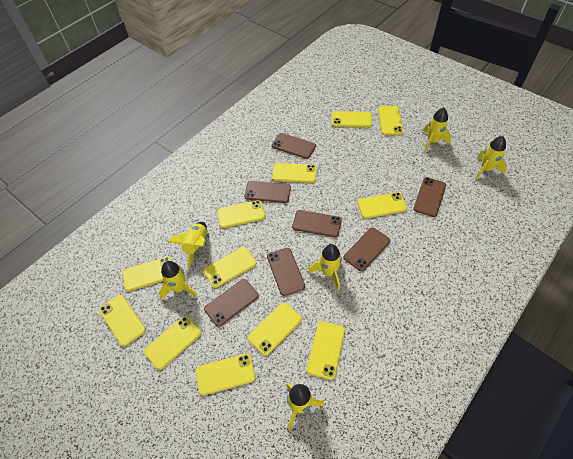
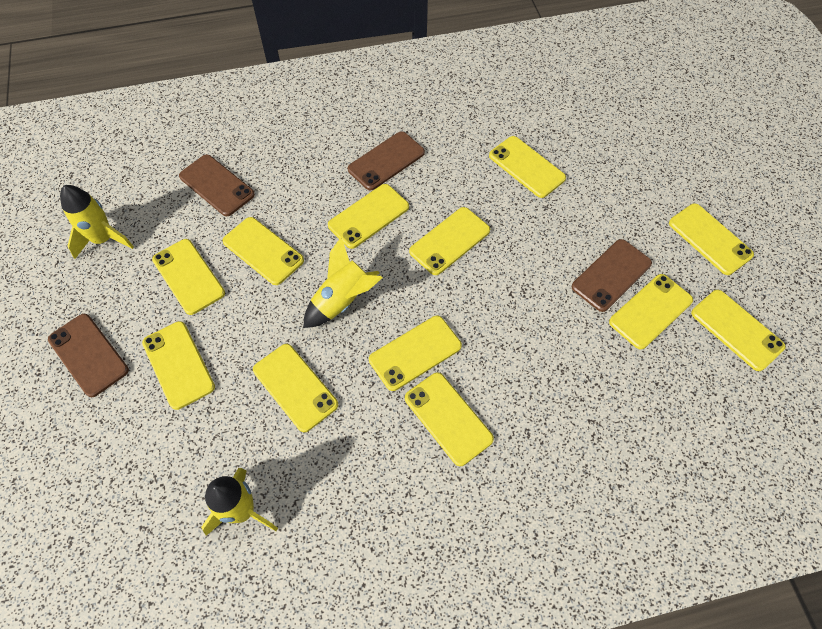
brown phone: 7 -> 4
yellow rocket: 6 -> 3

